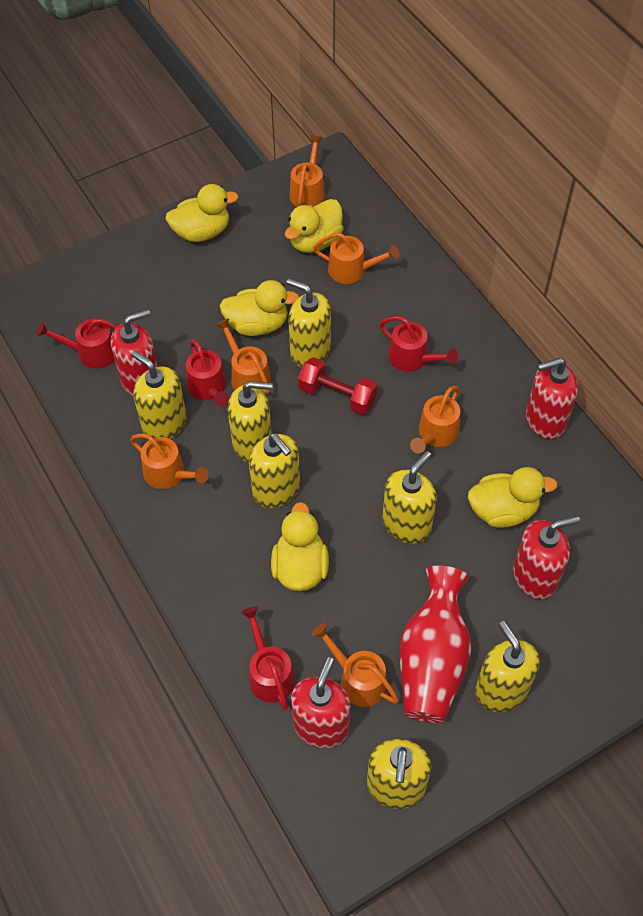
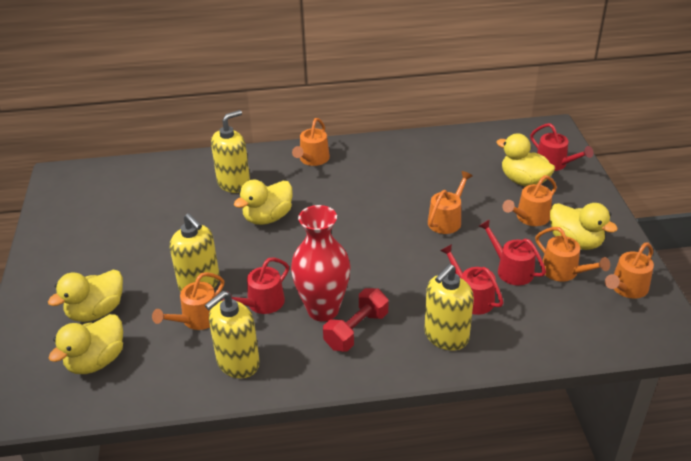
red soap dispenser: 4 -> 0
yellow soap dispenser: 7 -> 4

